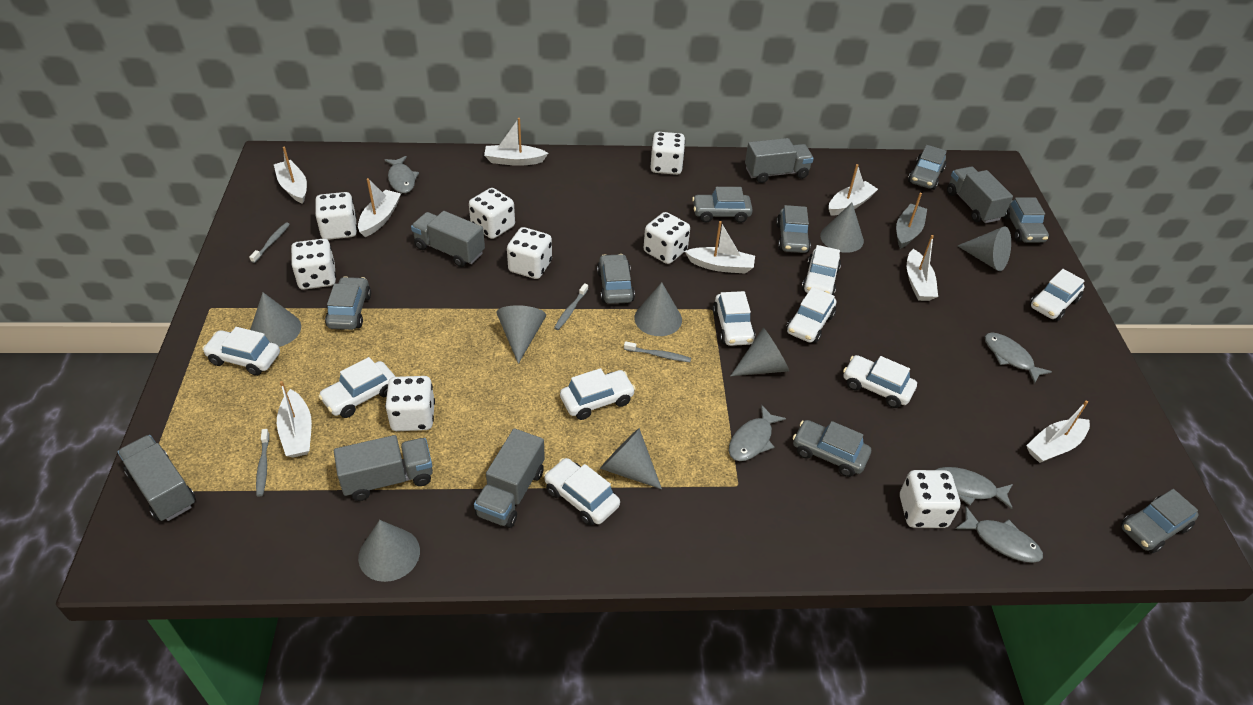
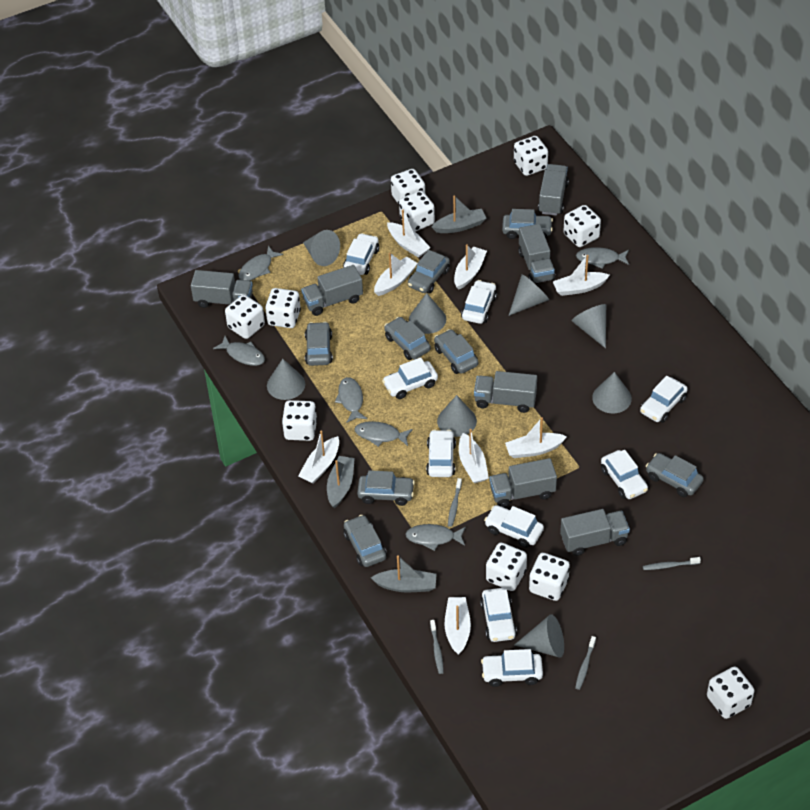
grey boat: 1 -> 3
grey fish: 5 -> 6
grey truck: 6 -> 7
white dice: 8 -> 10

